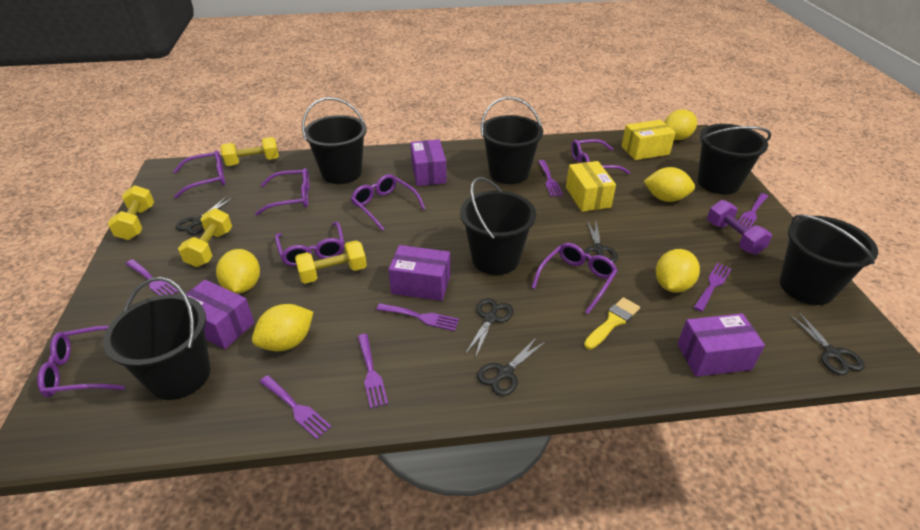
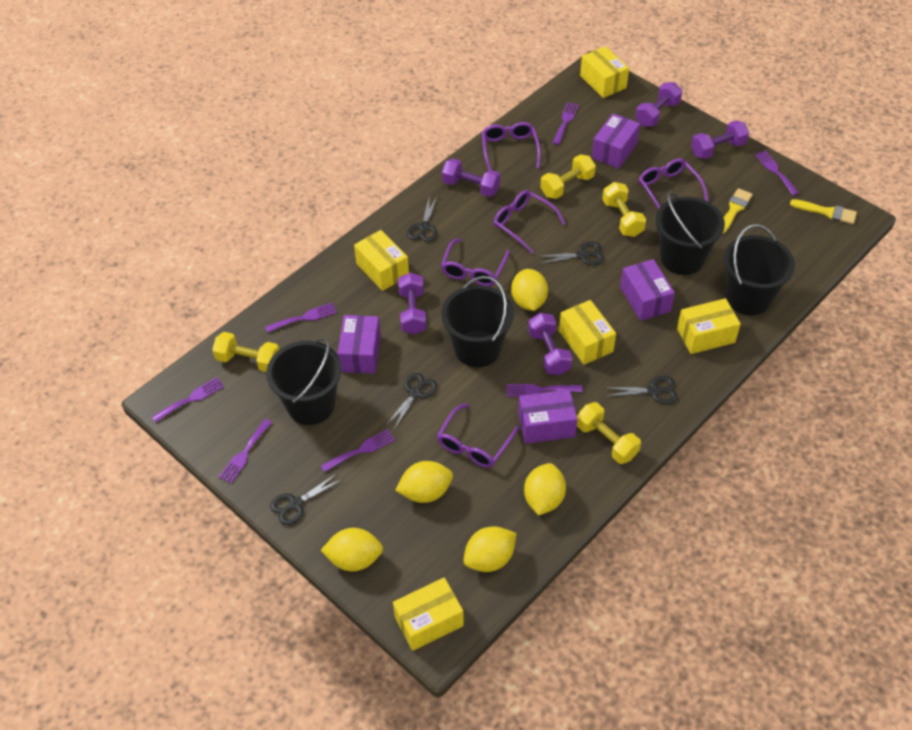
black bucket: 6 -> 4
purple dumbbell: 1 -> 5
purple glasses: 7 -> 5
yellow box: 2 -> 5
yellow brush: 1 -> 2

